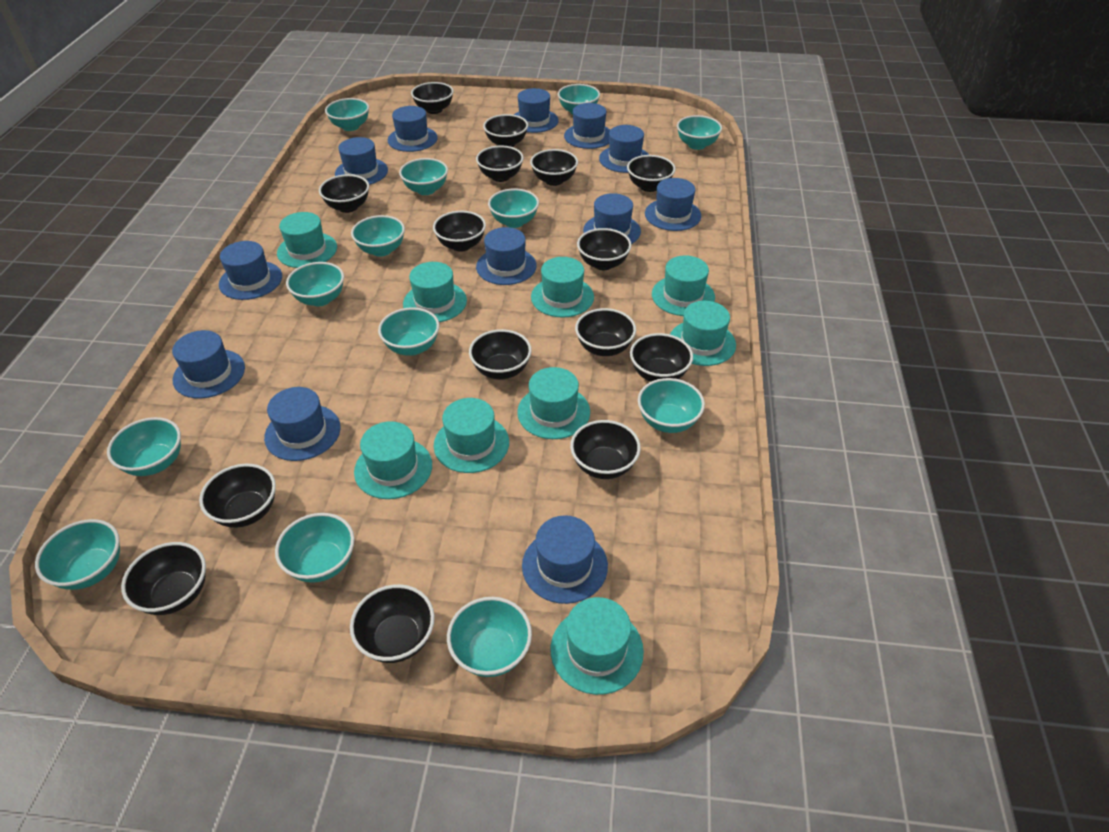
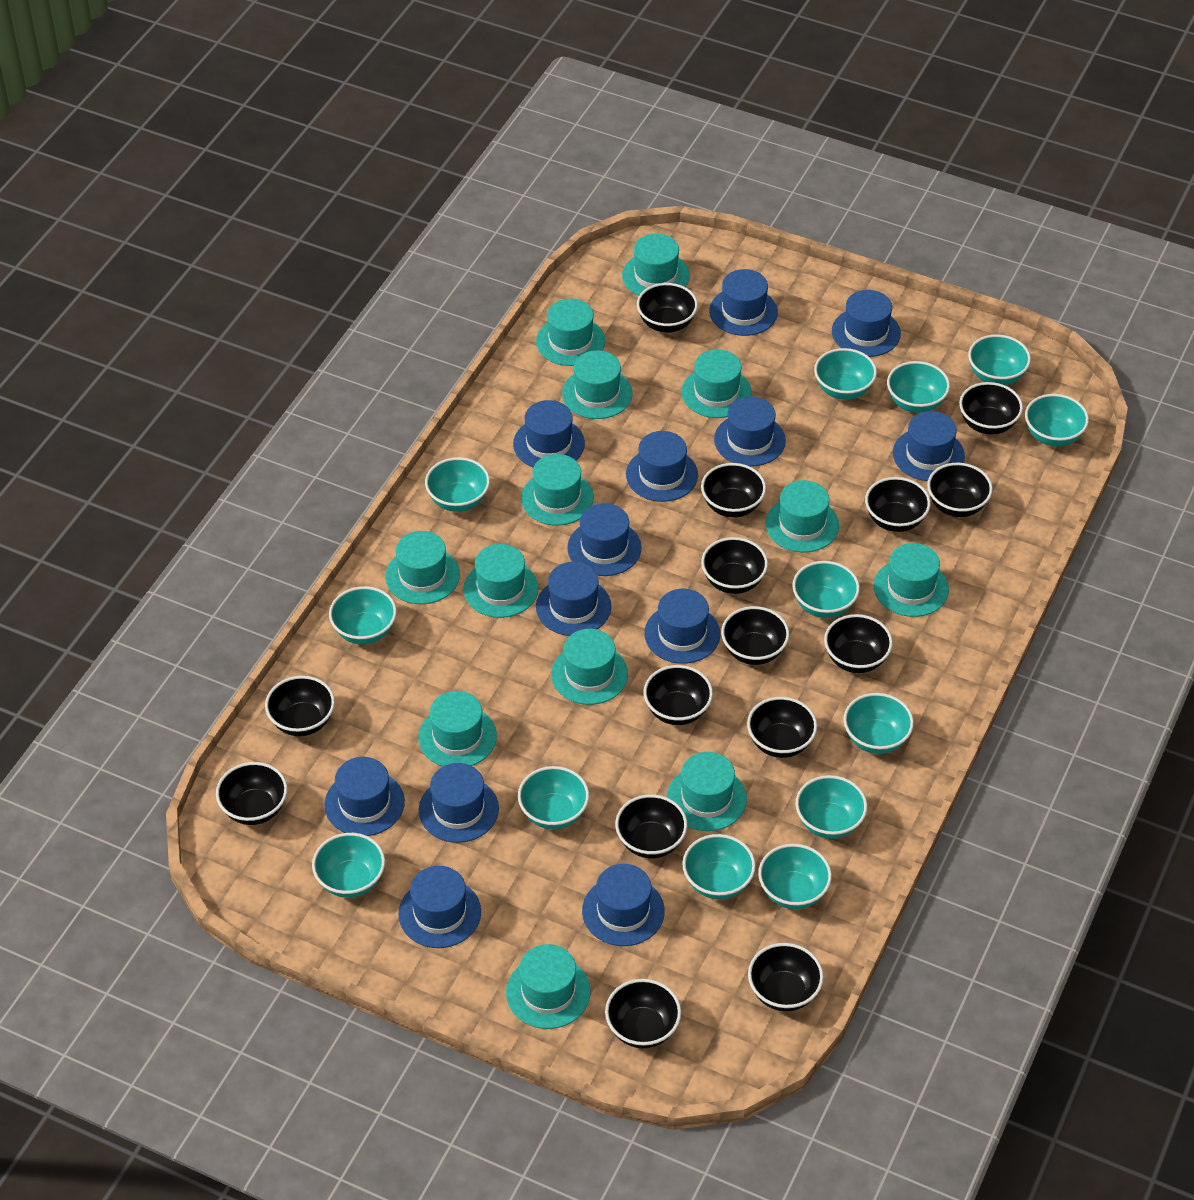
blue hat: 12 -> 13
turquoise hat: 9 -> 13

